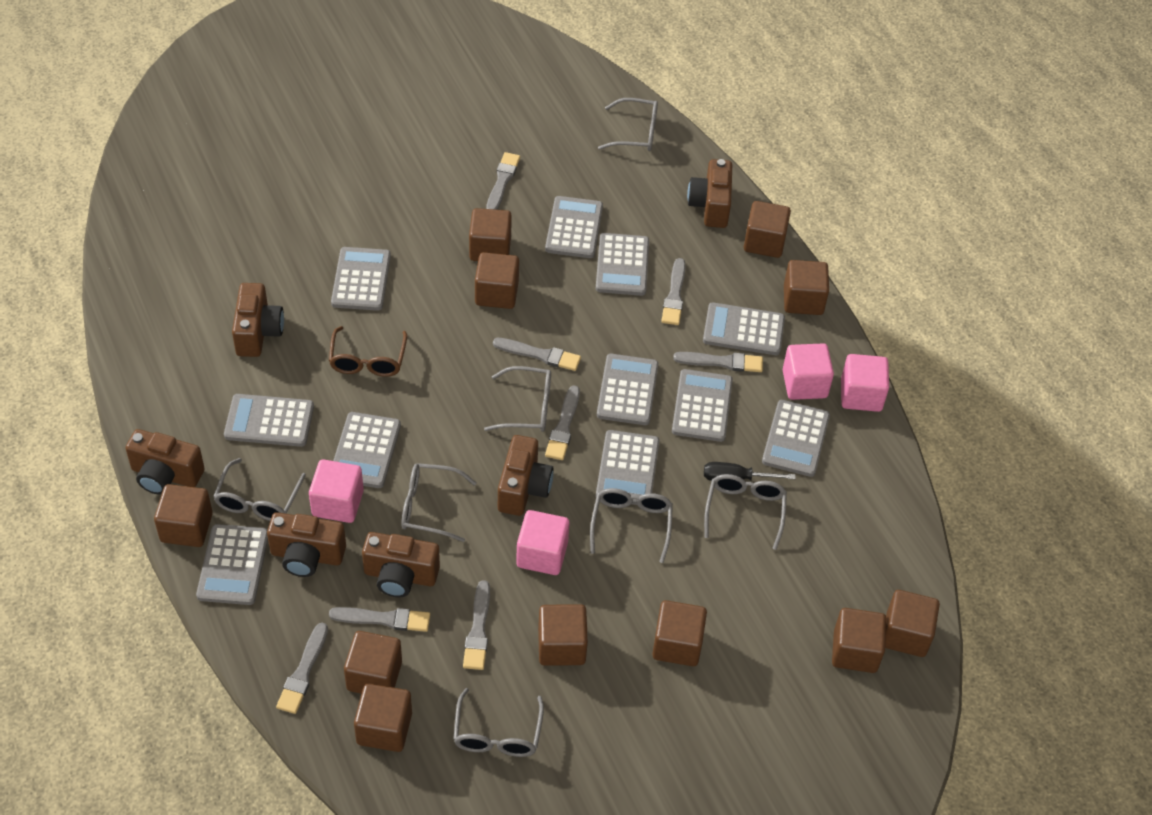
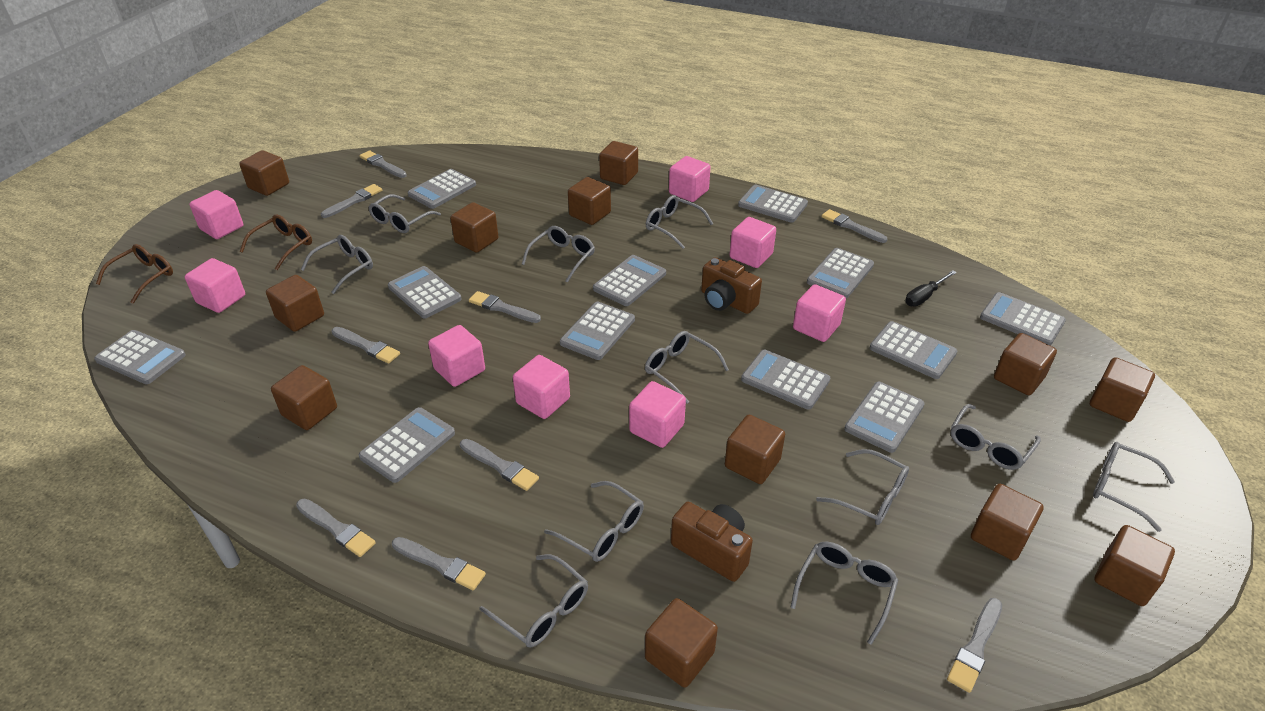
brown camera: 6 -> 2
brown cube: 11 -> 12
brown glasses: 1 -> 2
grey brush: 8 -> 9
grey calculator: 11 -> 12
grey glasses: 7 -> 11
pink cube: 4 -> 8

